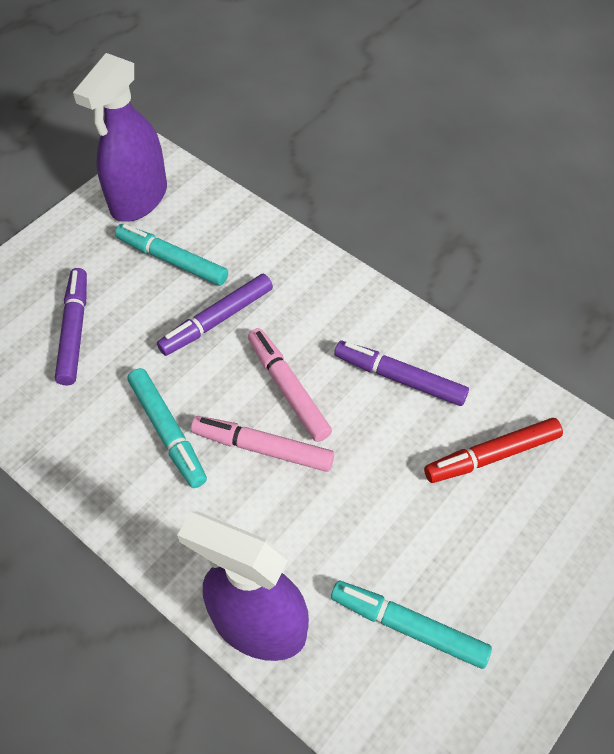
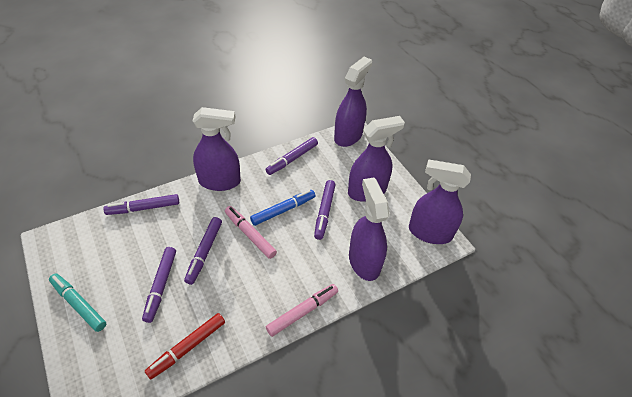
blue marker: 0 -> 1
purple marker: 3 -> 5
purple spray bottle: 2 -> 5
turquoise marker: 3 -> 1

